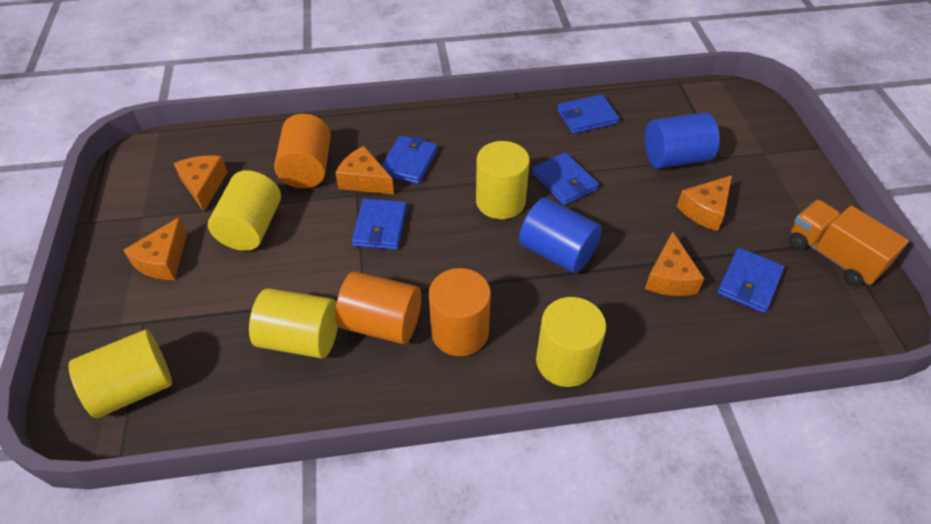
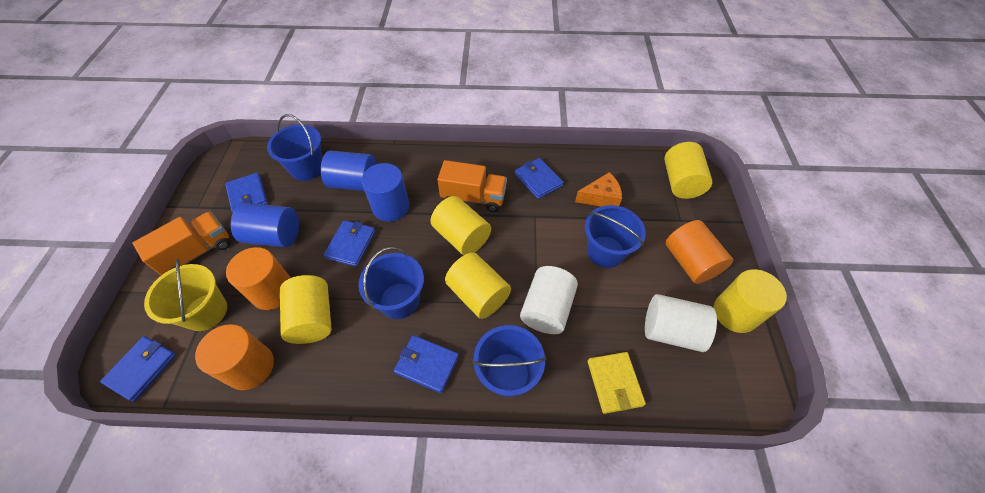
blue bucket: 0 -> 4
blue cylinder: 2 -> 3
orange cheese: 5 -> 1
orange truck: 1 -> 2
white cylinder: 0 -> 2
yellow bucket: 0 -> 1
yellow wallet: 0 -> 1

